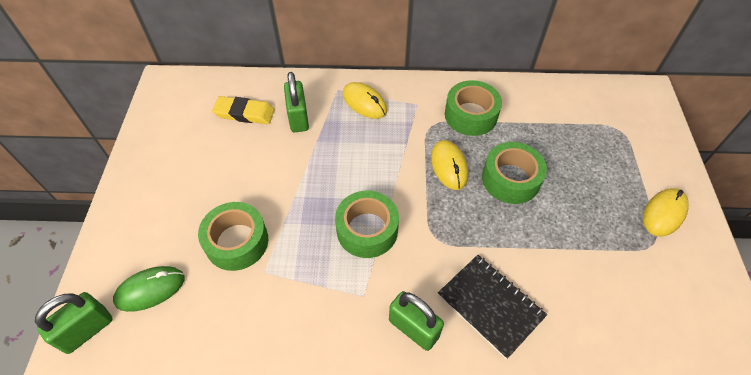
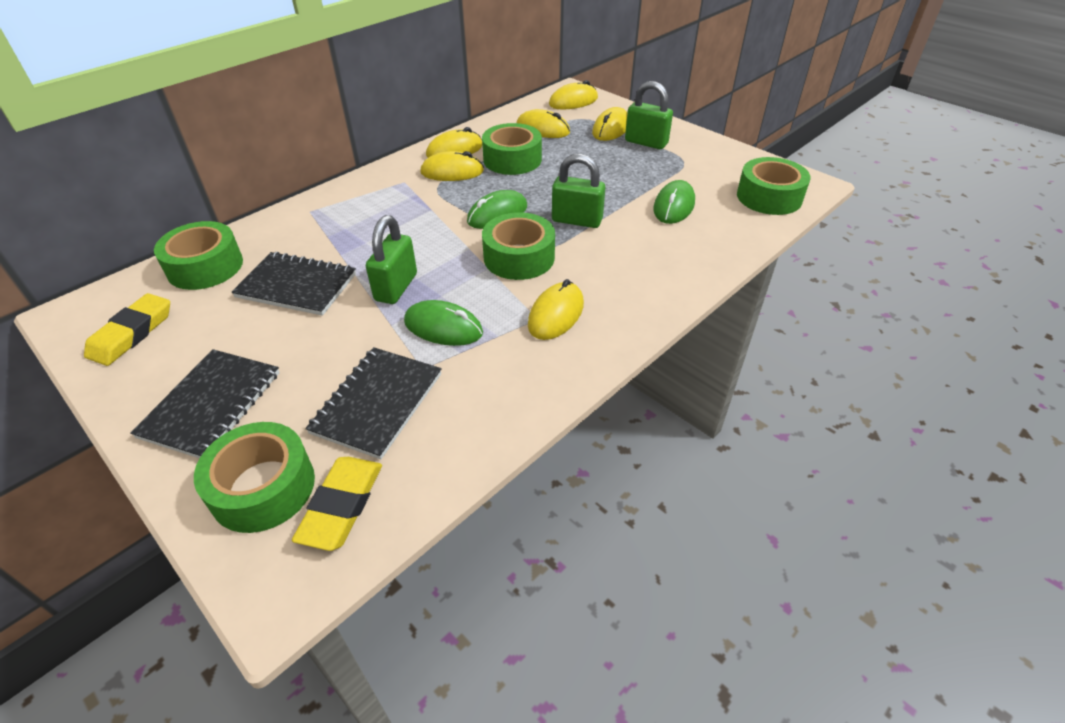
black notebook: 1 -> 3
green mouse: 1 -> 3
green tape: 4 -> 5
yellow eraser: 1 -> 2
yellow mouse: 3 -> 6

